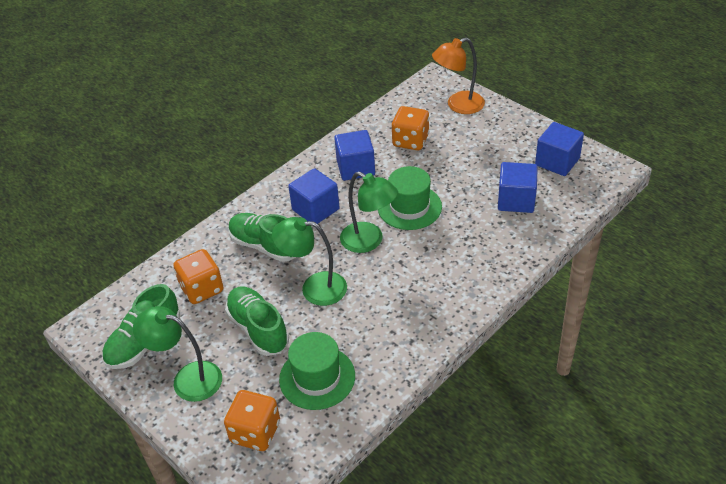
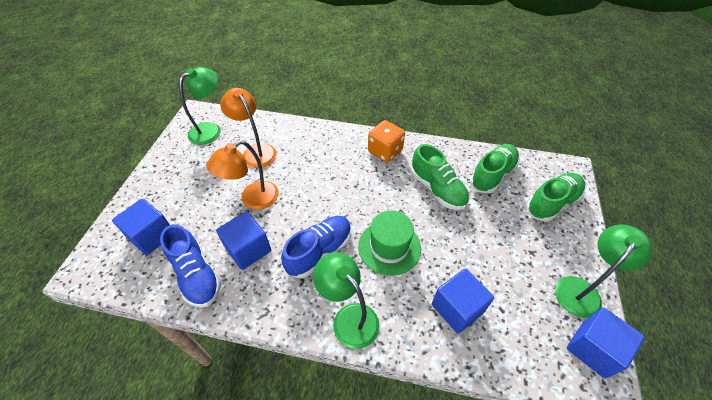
blue shoe: 0 -> 2
green hat: 2 -> 1
orange dice: 3 -> 1
orange lamp: 1 -> 2

